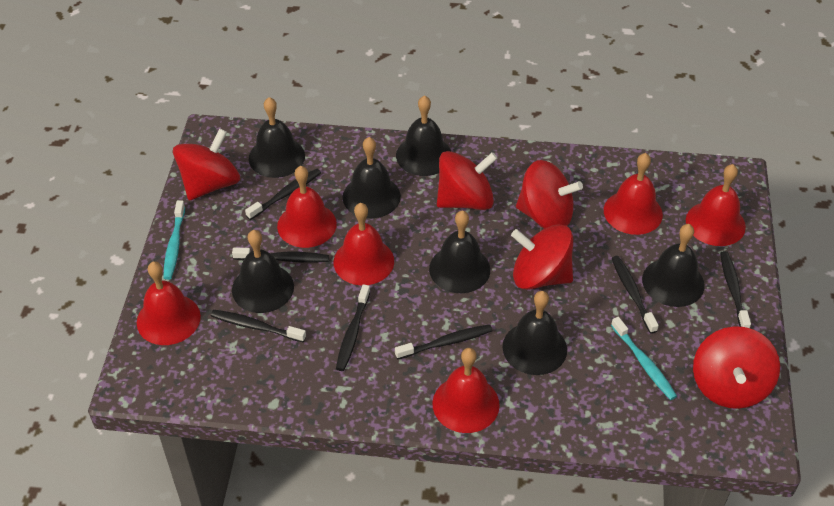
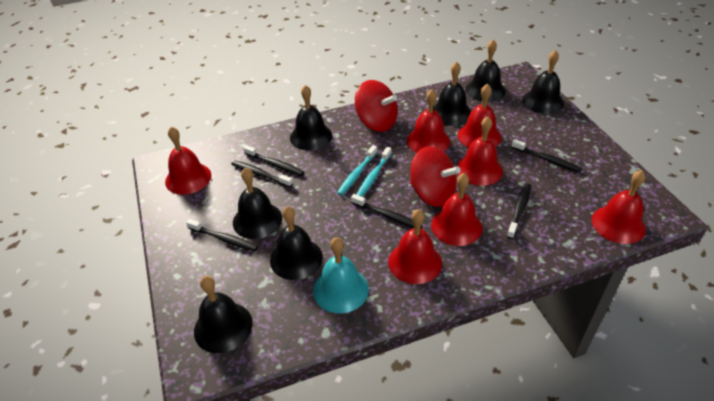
black toothbrush: 7 -> 6
red bell: 6 -> 7
red spinning top: 5 -> 2
turquoise bell: 0 -> 1

